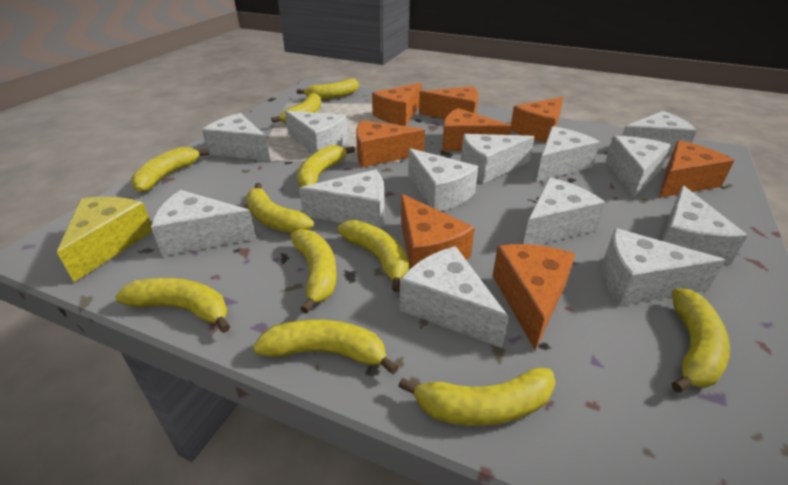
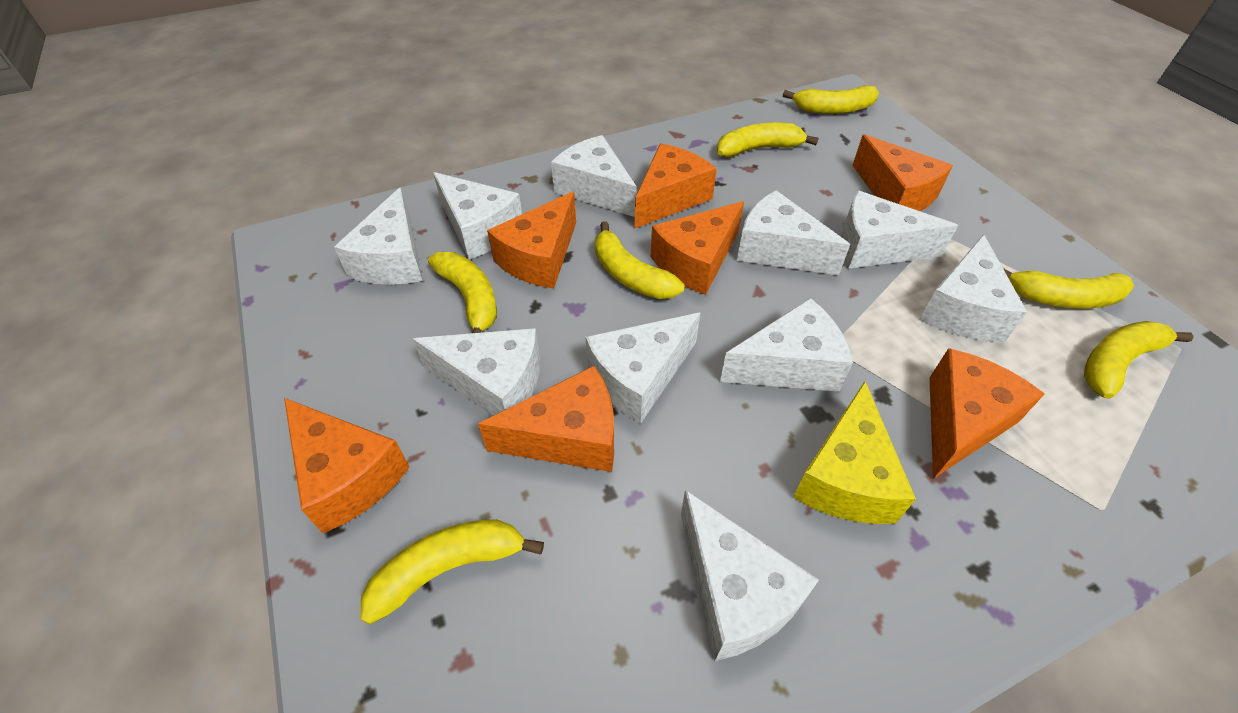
orange cheese: 8 -> 7
white cheese: 13 -> 10
yellow banana: 11 -> 7

